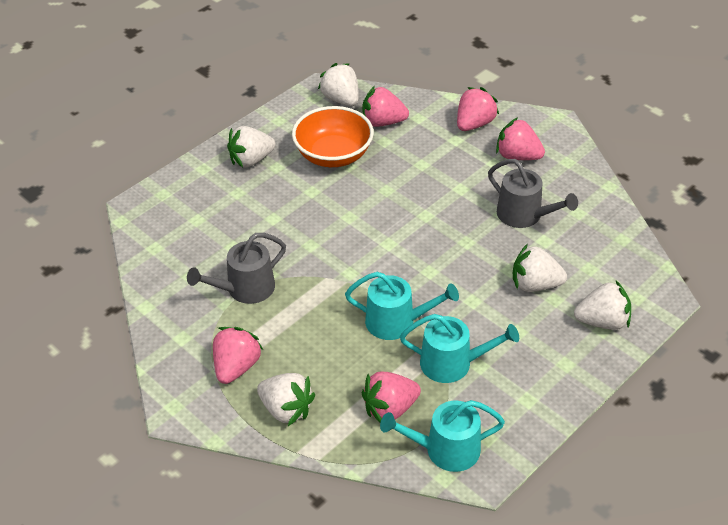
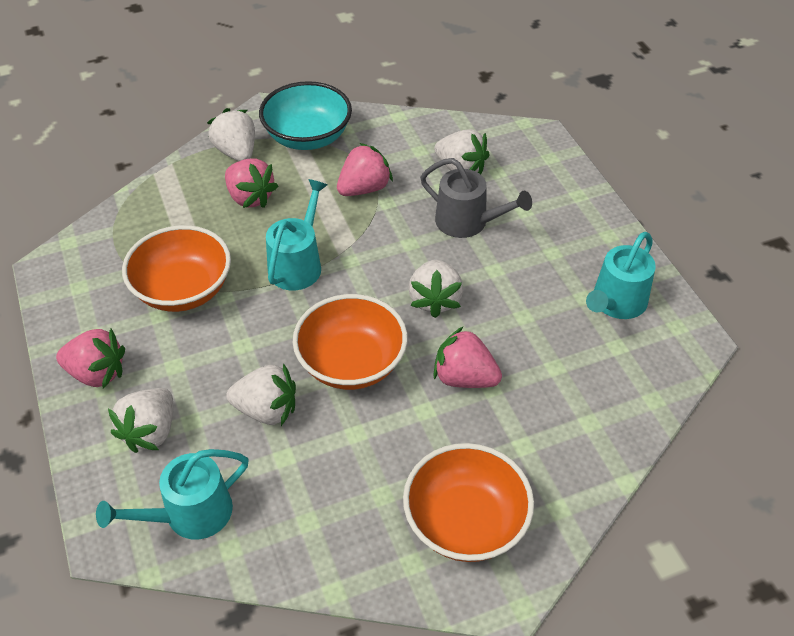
grey watering can: 2 -> 1
orange bowl: 1 -> 3
pink strawberry: 5 -> 4
turquoise bowl: 0 -> 1

